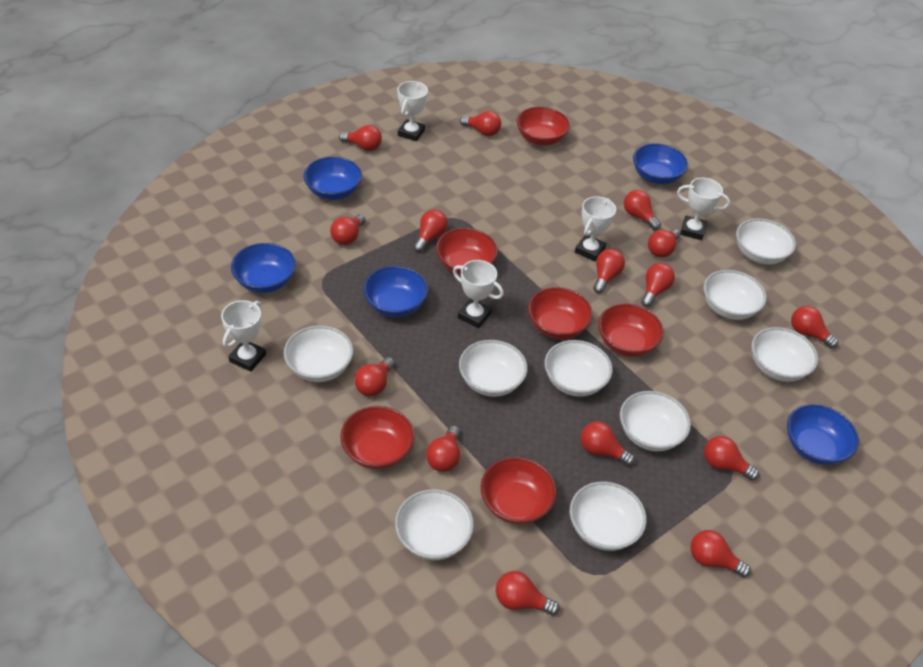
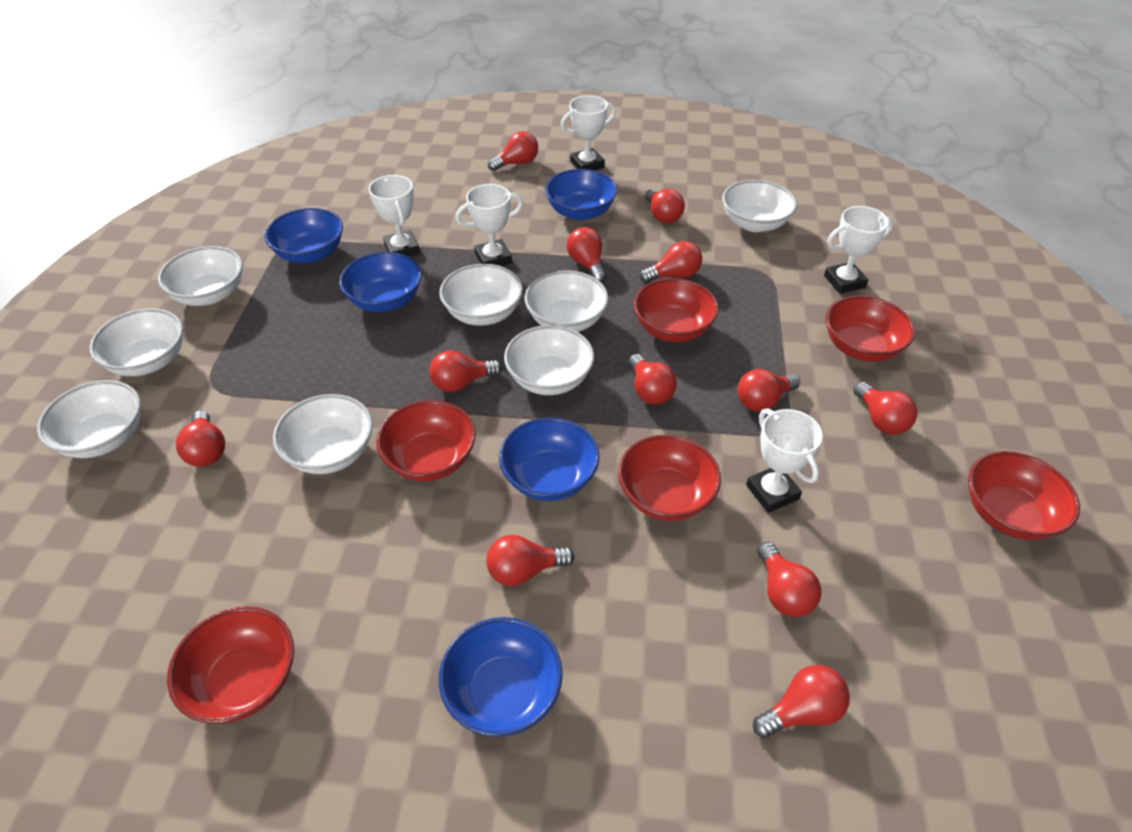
red light bulb: 15 -> 12
white bowl: 9 -> 8

